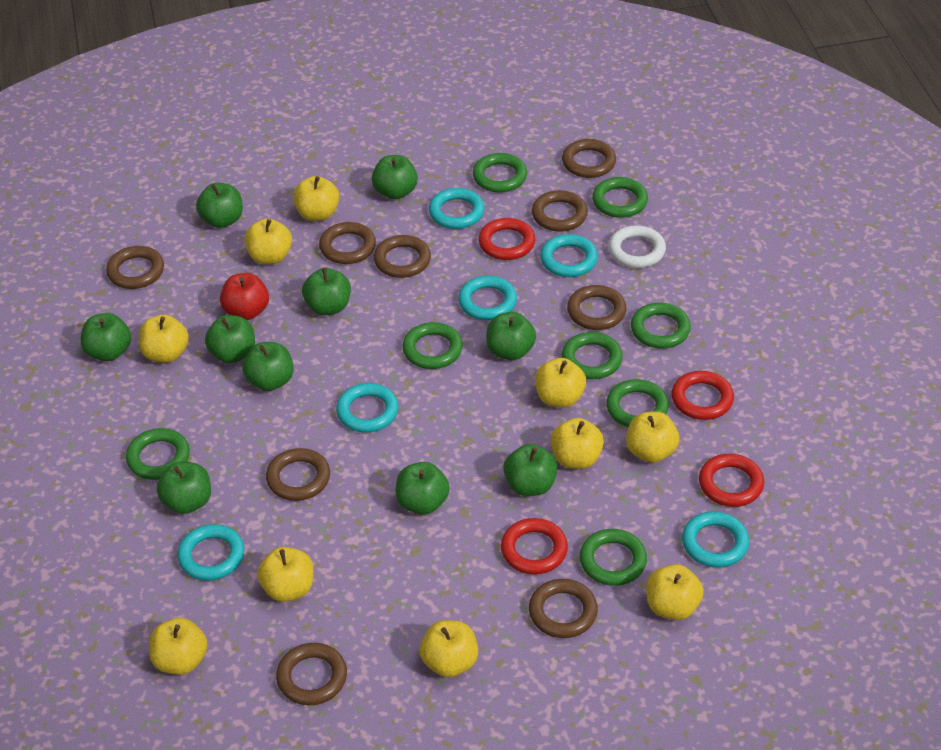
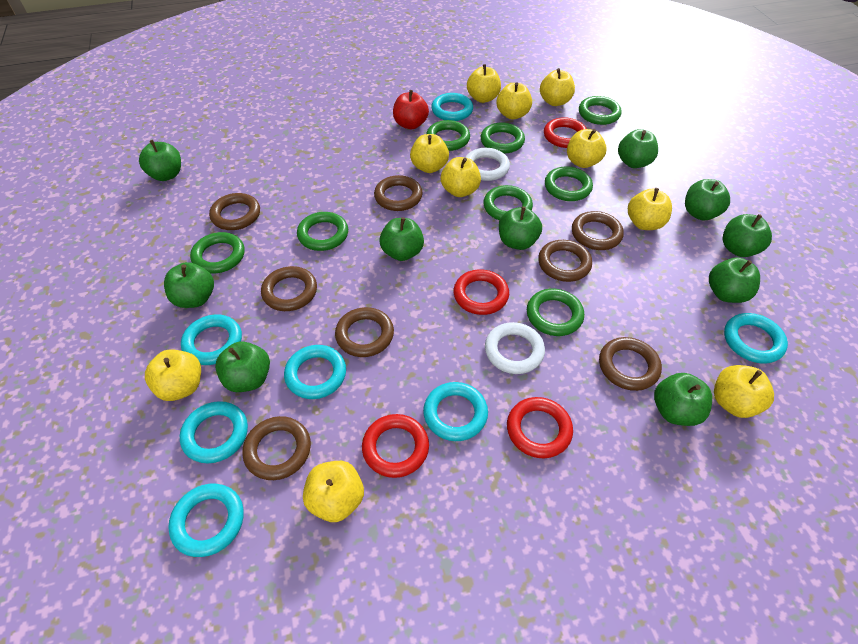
brown ring: 9 -> 8
turquoise ring: 6 -> 7
white ring: 1 -> 2

